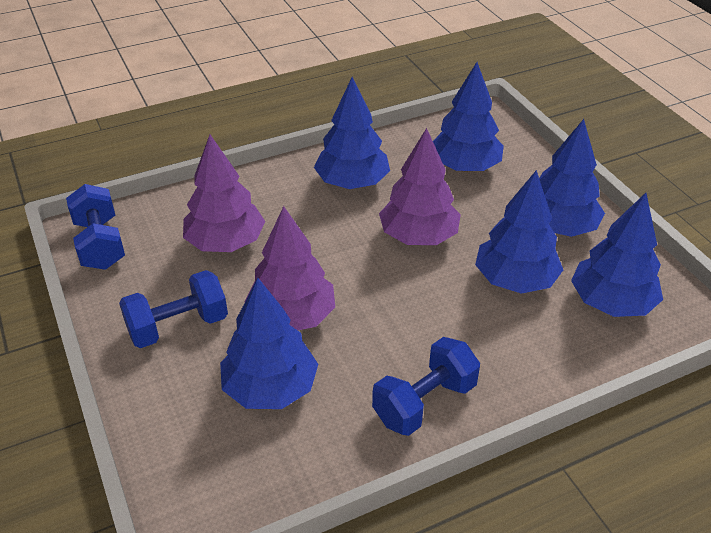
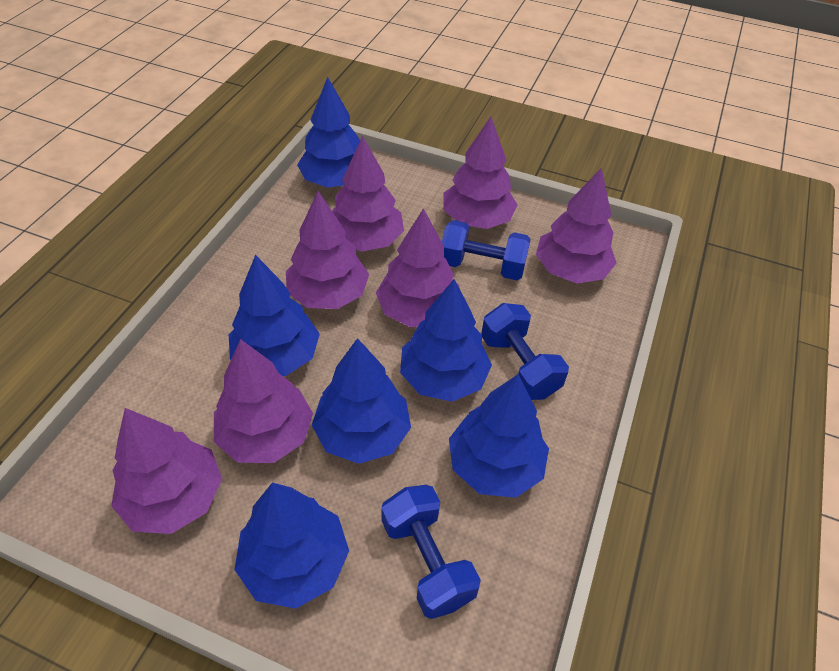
purple tree: 3 -> 7

